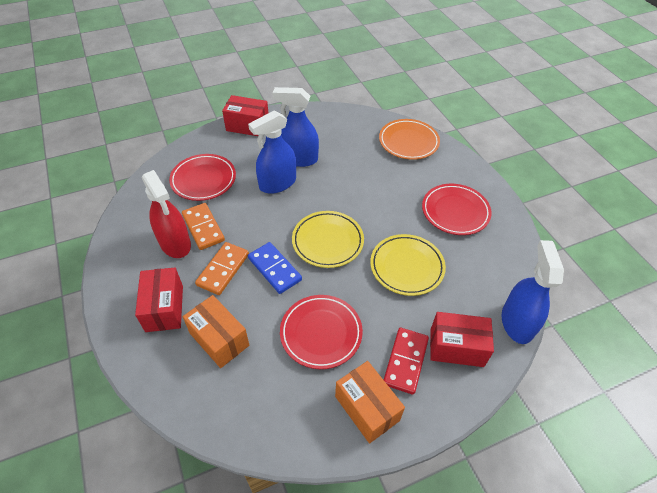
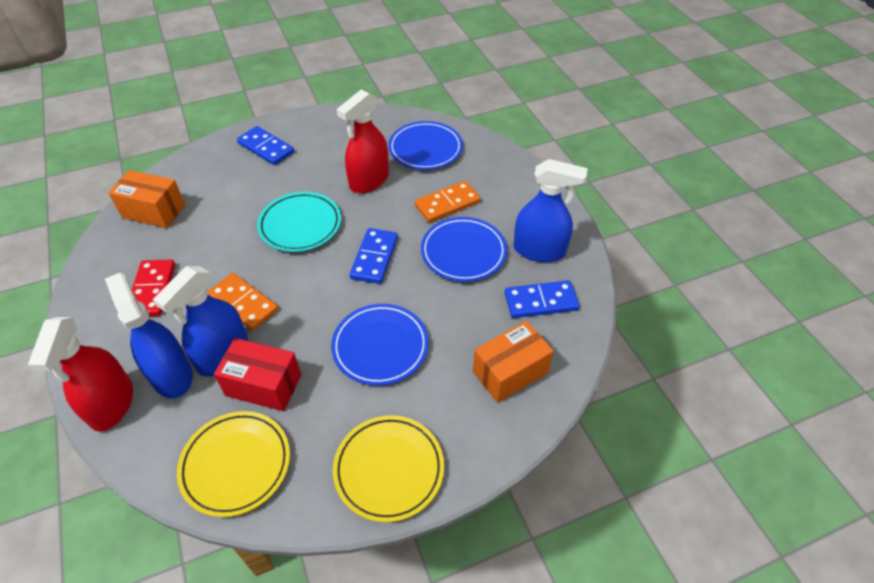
blue domino: 1 -> 3
blue plate: 0 -> 3
orange plate: 1 -> 0
red box: 3 -> 1
red plate: 3 -> 0
red spray bottle: 1 -> 2
turquoise plate: 0 -> 1

